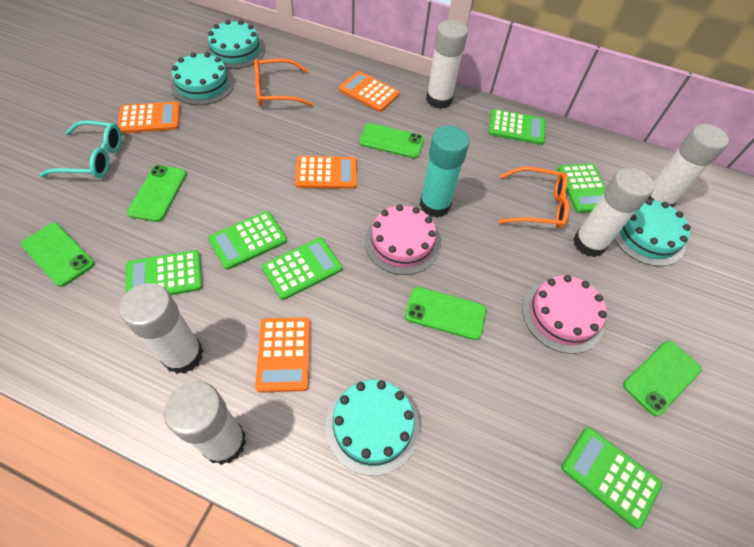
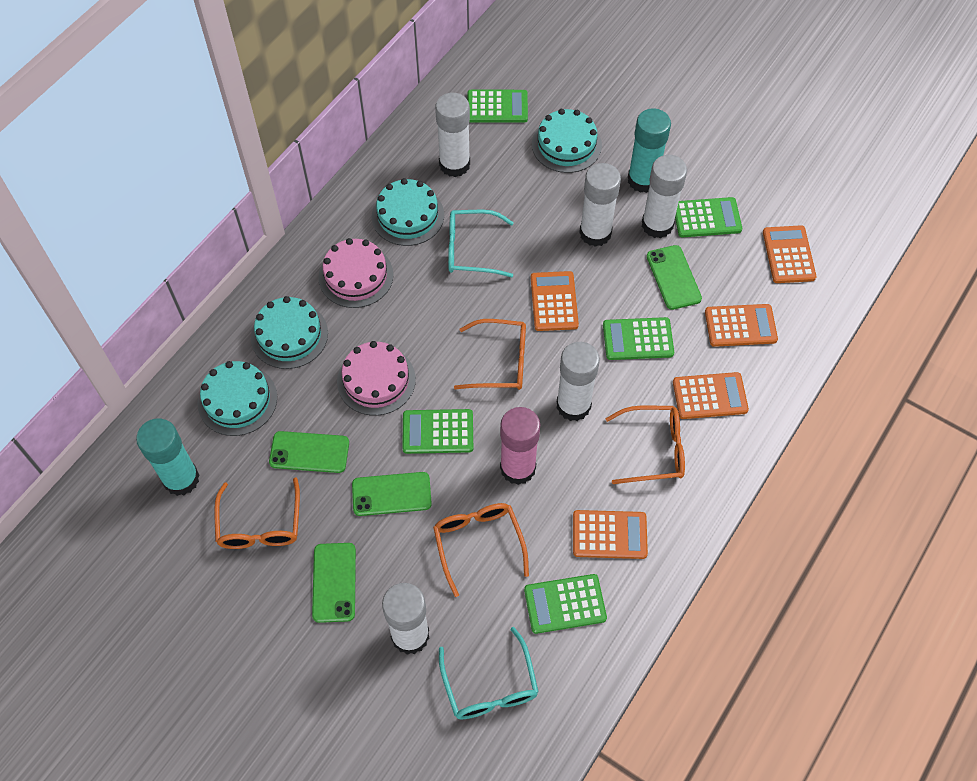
green calculator: 6 -> 5
green phone: 5 -> 4
orange calculator: 4 -> 5
orange glasses: 2 -> 4
pink glue stick: 0 -> 1
turquoise glasses: 1 -> 2
turquoise glue stick: 1 -> 2

